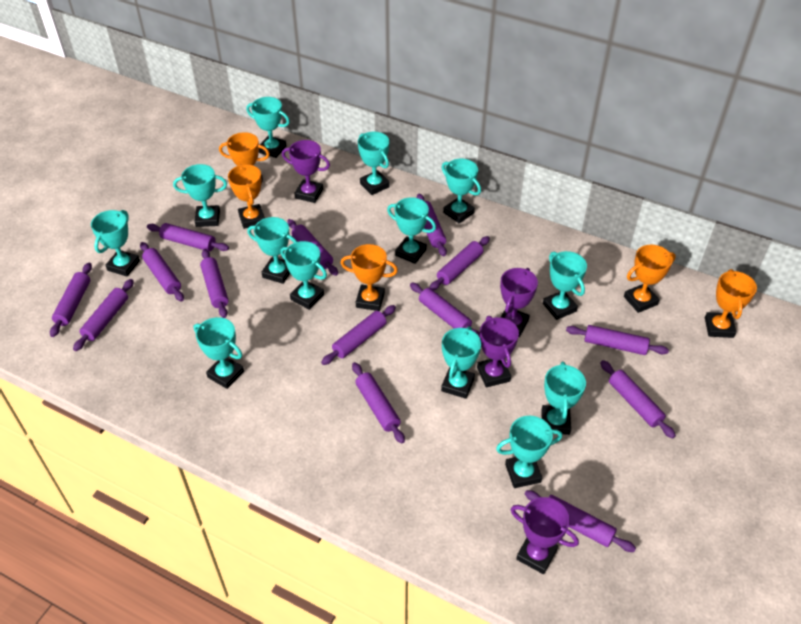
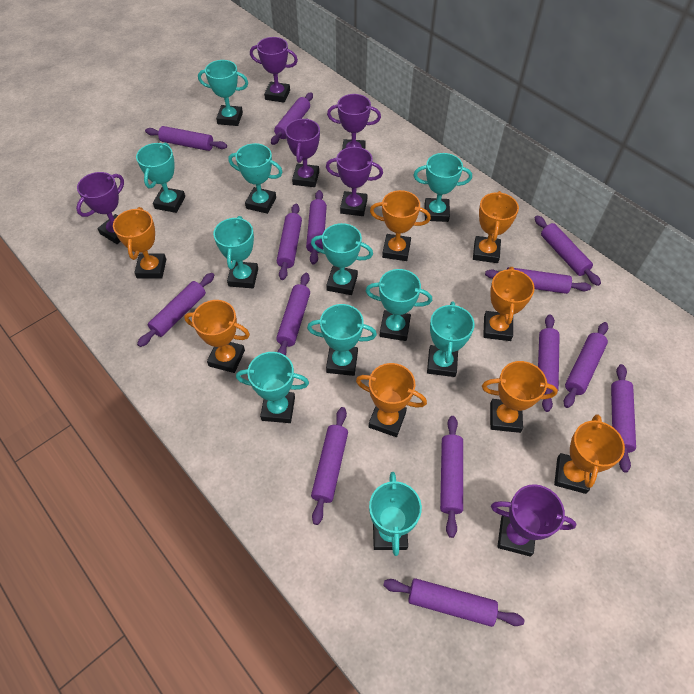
orange trophy: 5 -> 8
purple trophy: 4 -> 6
turquoise trophy: 13 -> 11

